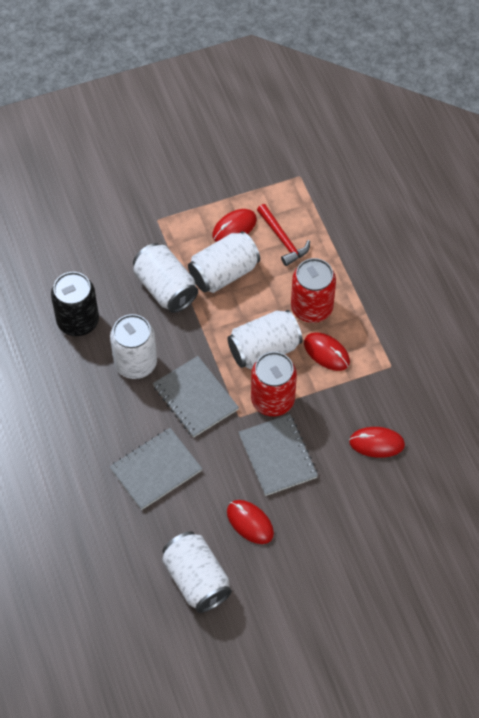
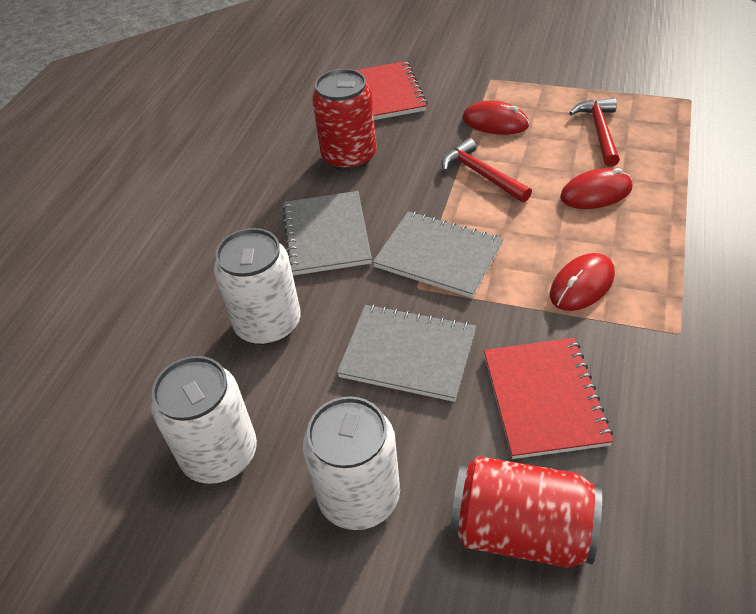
black can: 1 -> 0
red hammer: 1 -> 2
red mouse: 4 -> 3
red notebook: 0 -> 2
white can: 5 -> 3

